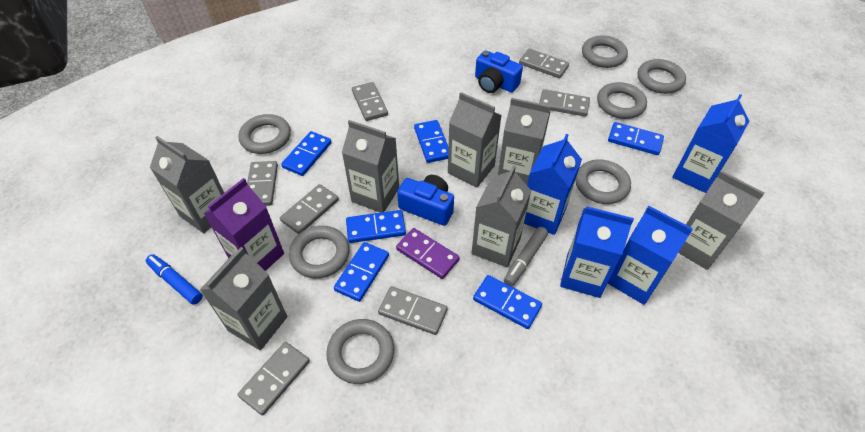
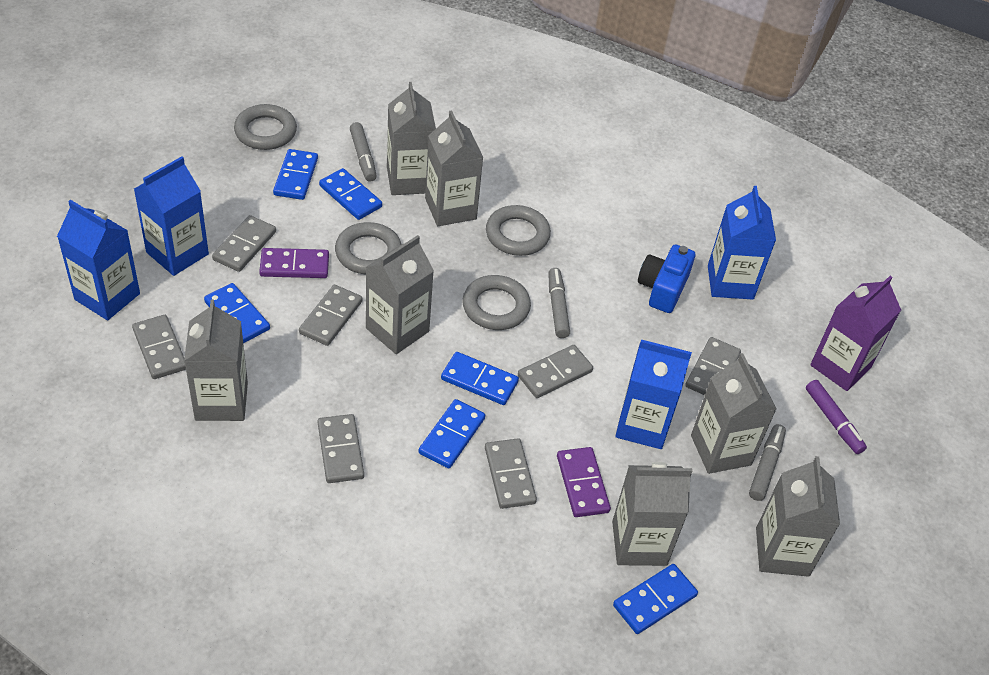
blue camera: 2 -> 1
blue marker: 1 -> 0
grey marker: 1 -> 3
grey ring: 7 -> 4
purple domino: 1 -> 2
purple marker: 0 -> 1

